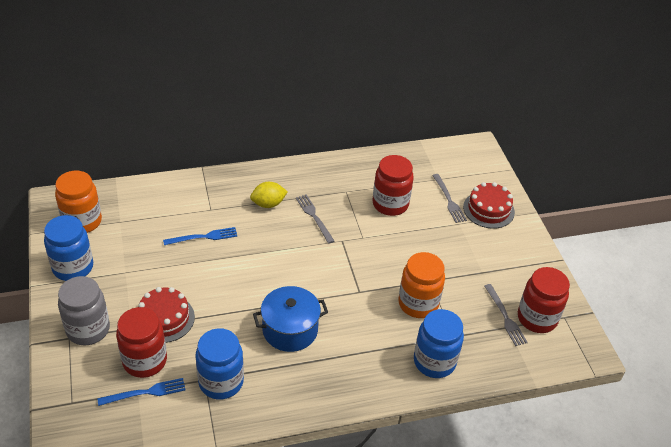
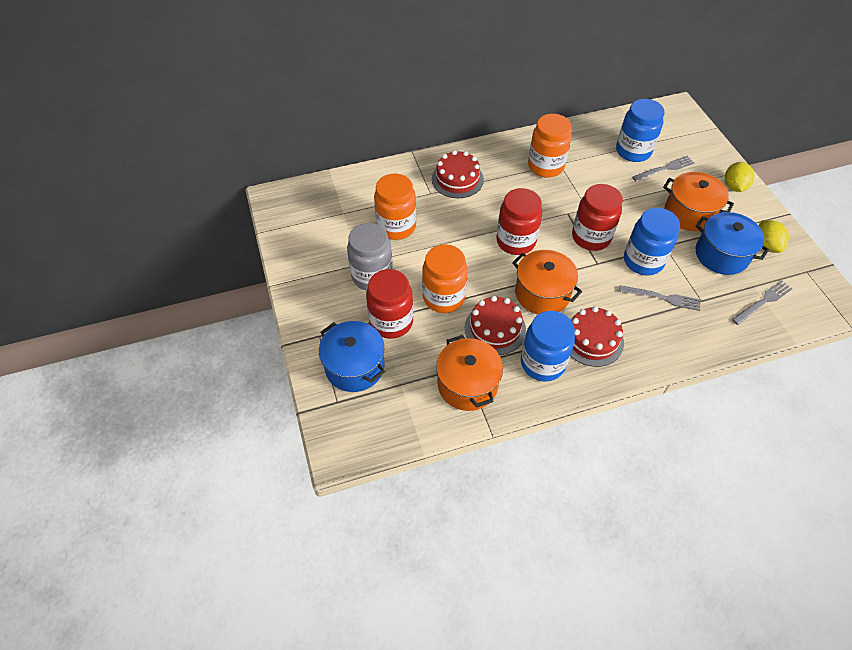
blue fork: 2 -> 0
blue pot: 1 -> 2
orange jar: 2 -> 3
orange pot: 0 -> 3
red cake: 2 -> 3
yellow lemon: 1 -> 2

